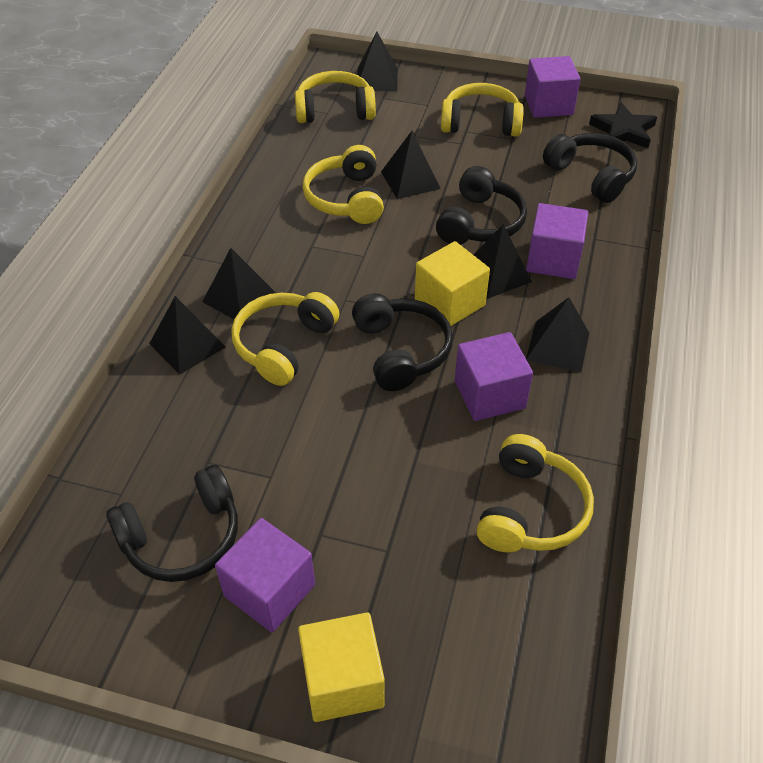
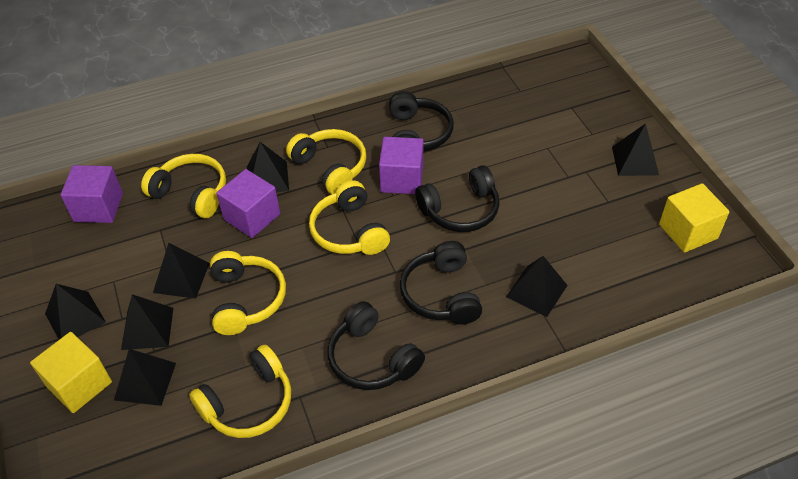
black pyramid: 6 -> 7
black star: 1 -> 0
purple cube: 4 -> 3

